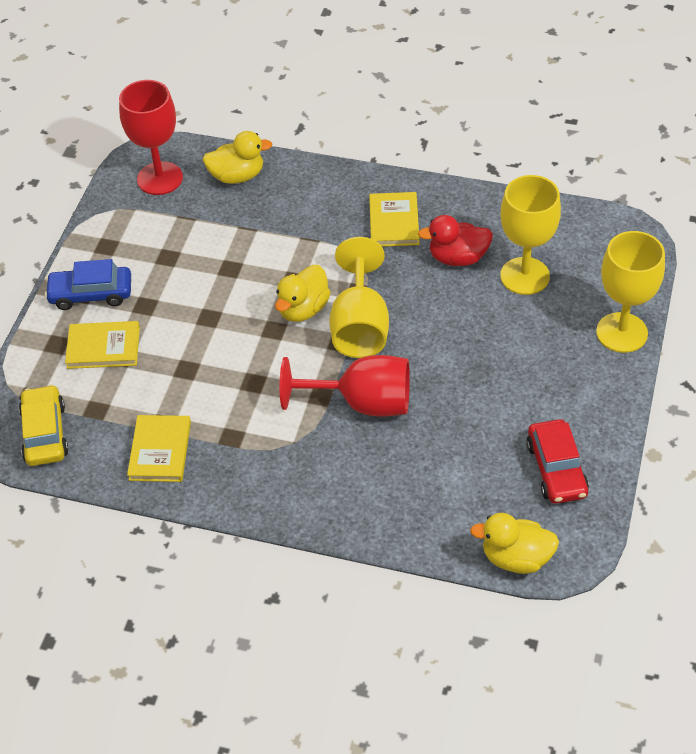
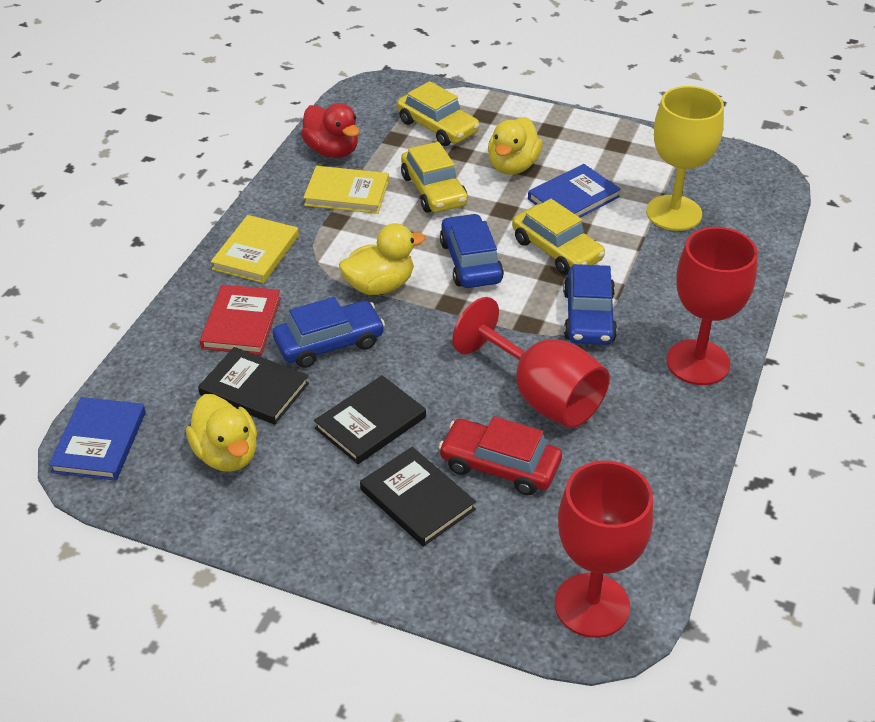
black book: 0 -> 3
blue book: 0 -> 2
blue car: 1 -> 3
red book: 0 -> 1
red goblet: 2 -> 3
yellow book: 3 -> 2
yellow car: 1 -> 3
yellow goblet: 3 -> 1

